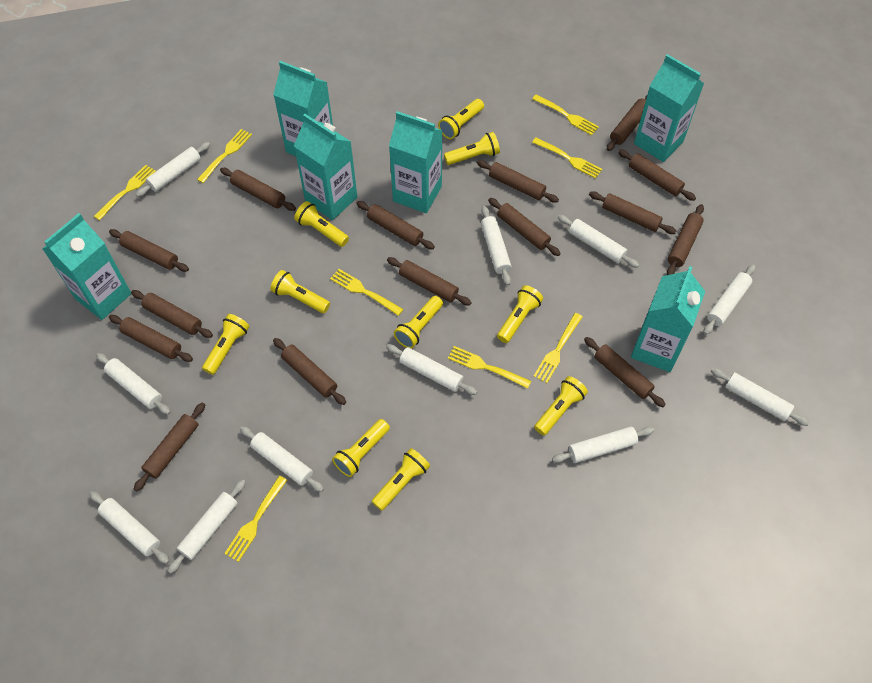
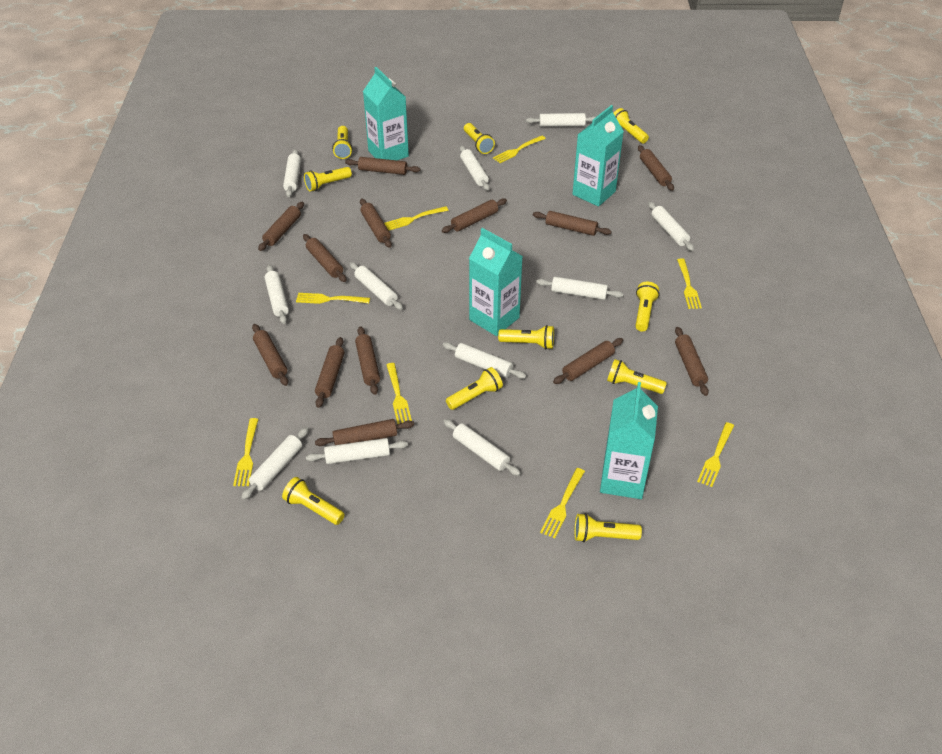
brown rolling pin: 15 -> 13
turquoise carton: 6 -> 4

